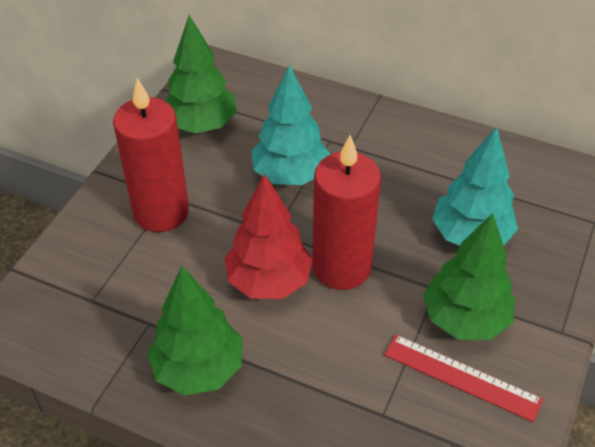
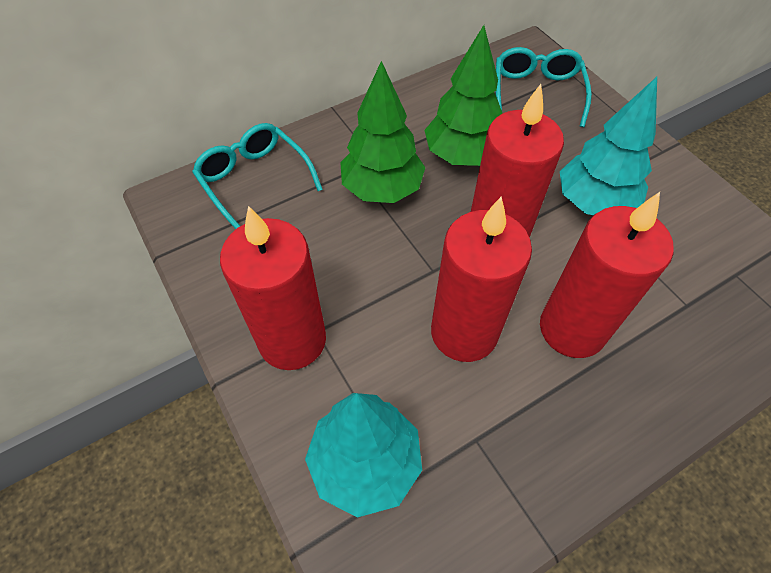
green tree: 3 -> 2
red candle: 2 -> 4
red ruler: 1 -> 0
red tree: 1 -> 0
turquoise glasses: 0 -> 2

